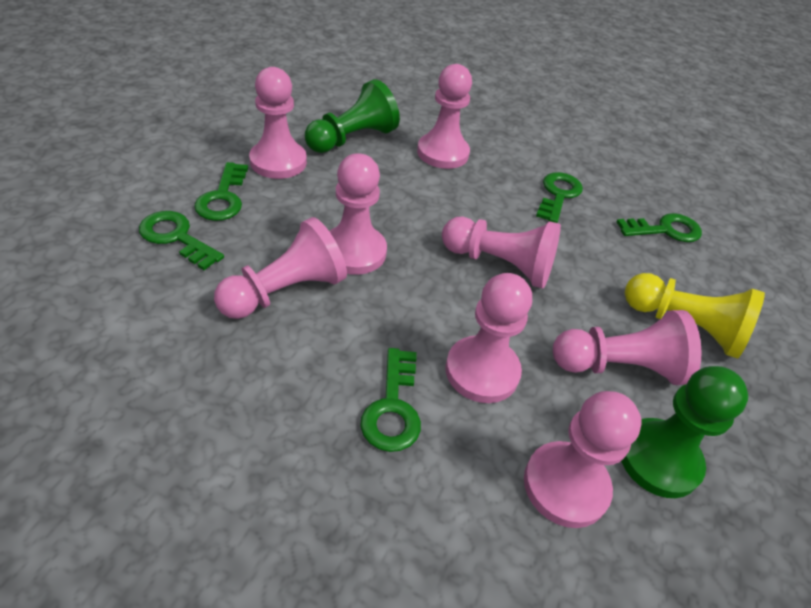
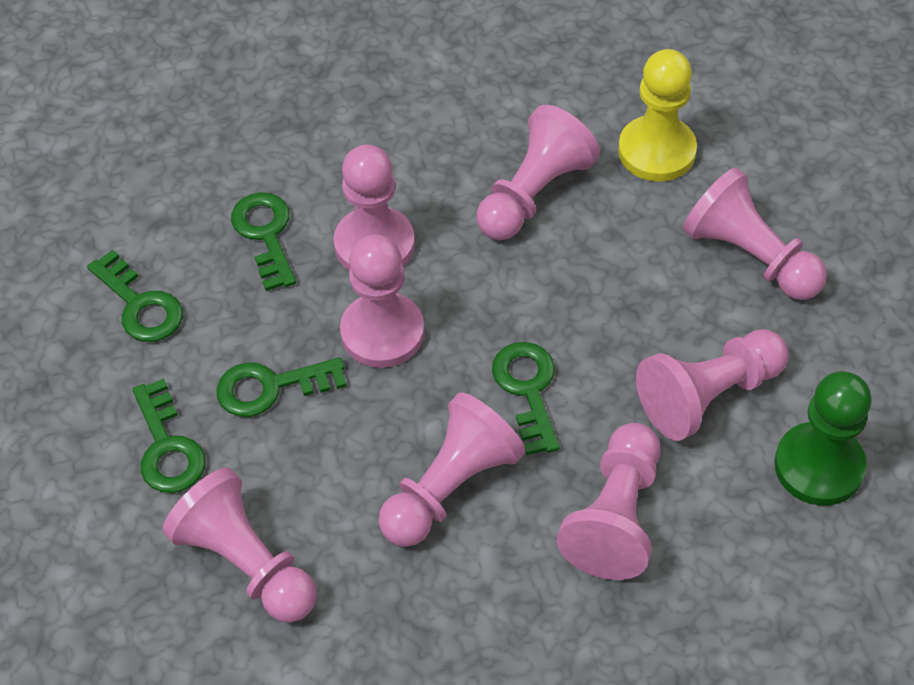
green pawn: 2 -> 1

